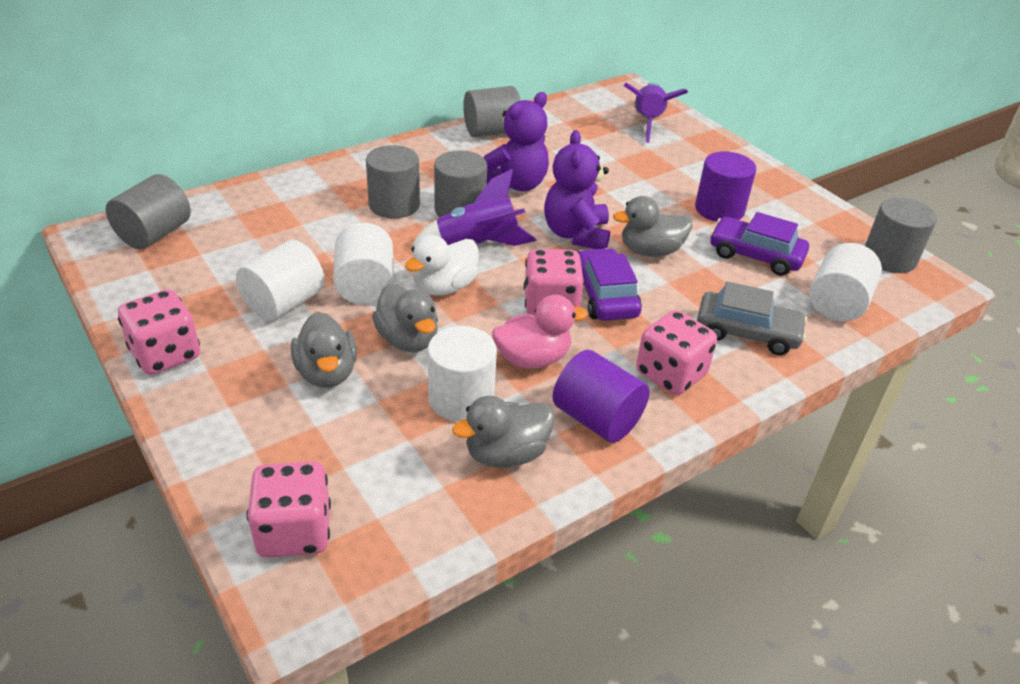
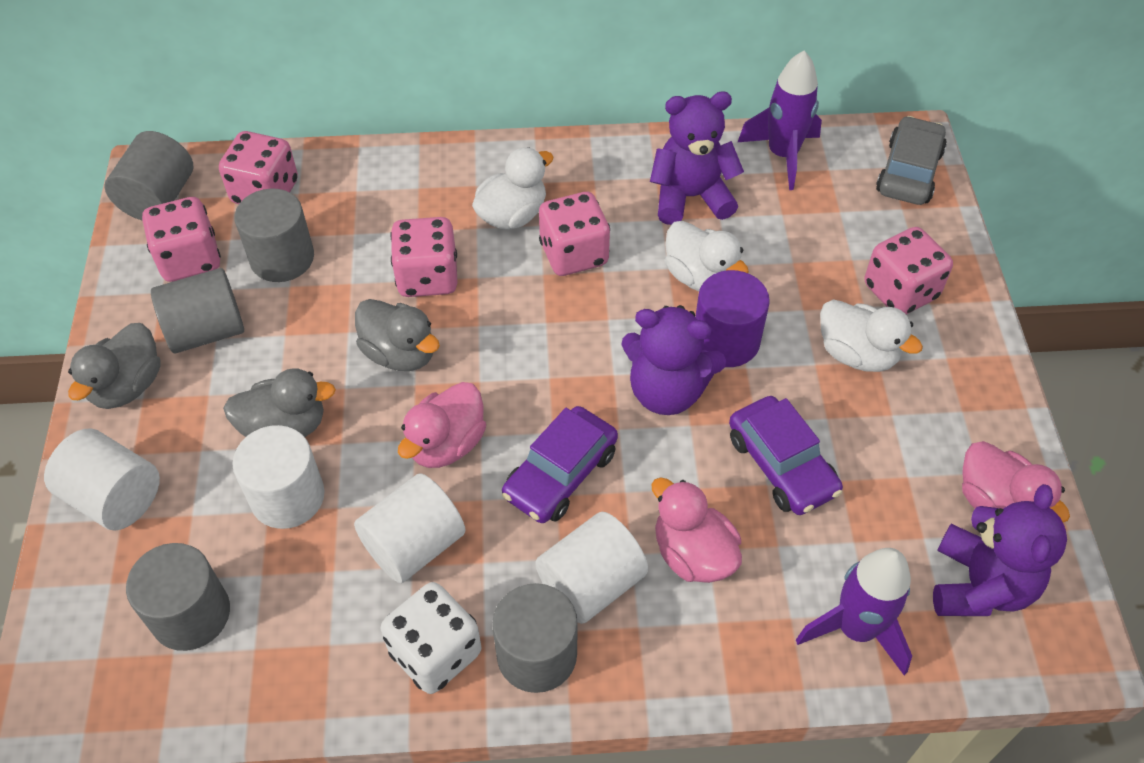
grey duck: 4 -> 3
pink dice: 4 -> 5
pink duck: 1 -> 3
purple cylinder: 2 -> 1
purple teddy bear: 2 -> 3
white dice: 0 -> 1
white duck: 1 -> 3

